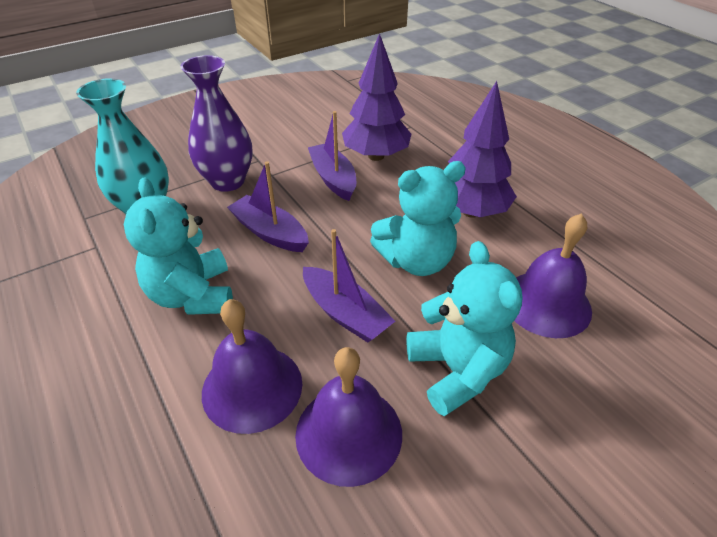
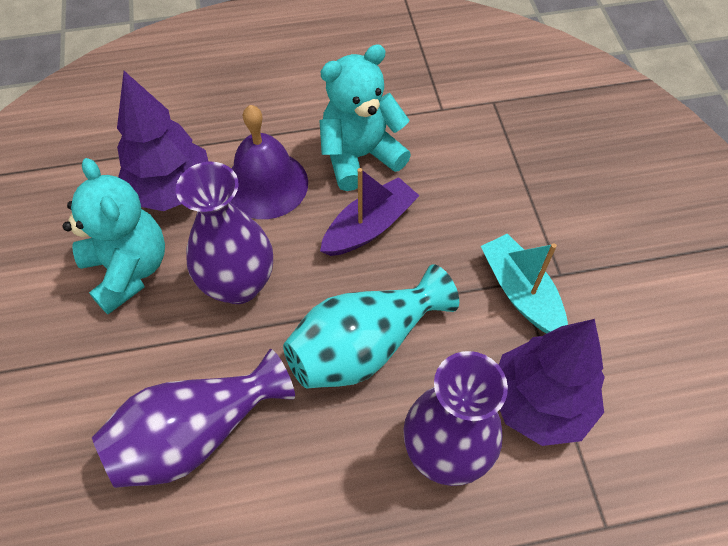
purple bell: 3 -> 1
purple boat: 3 -> 1
purple vase: 1 -> 3
turquoise boat: 0 -> 1
turquoise teddy bear: 3 -> 2

